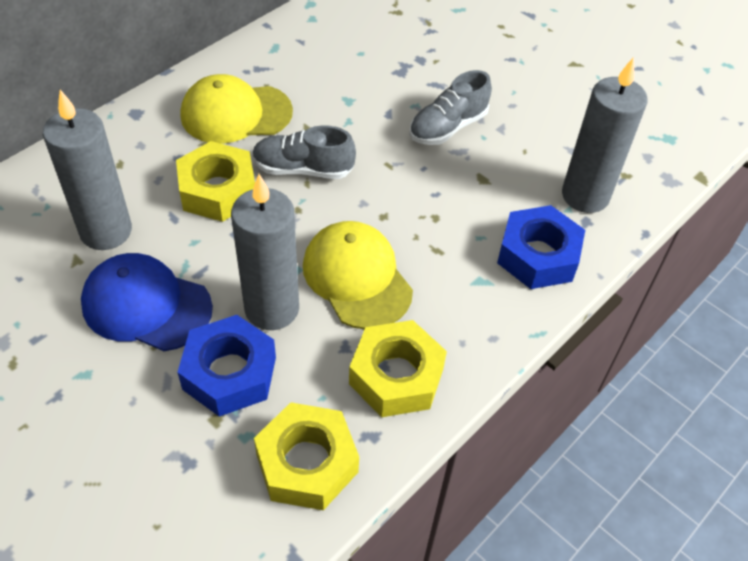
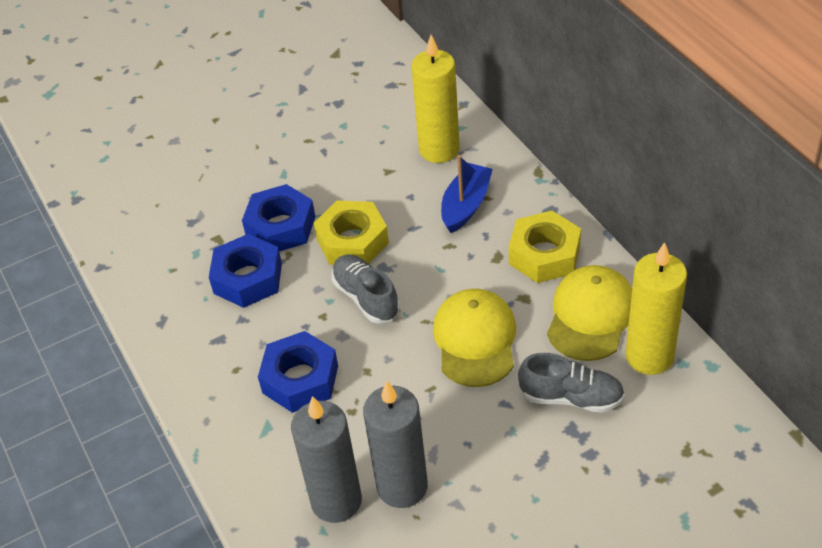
blue boat: 0 -> 1
blue cap: 1 -> 0
blue nut: 2 -> 3
grey candle: 3 -> 2
yellow candle: 0 -> 2
yellow nut: 3 -> 2

